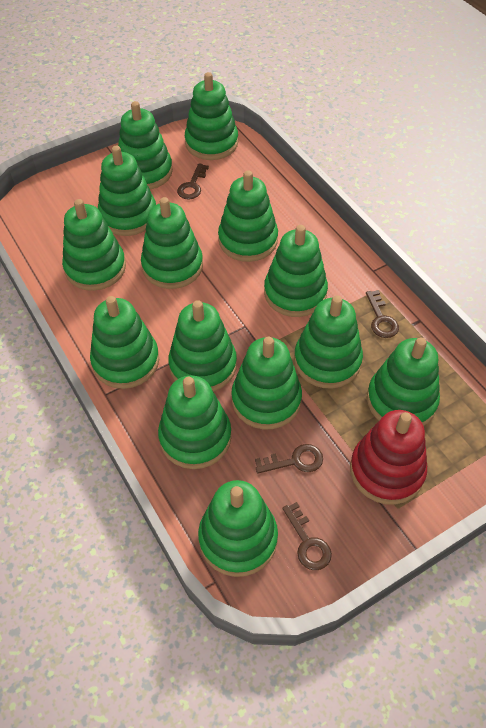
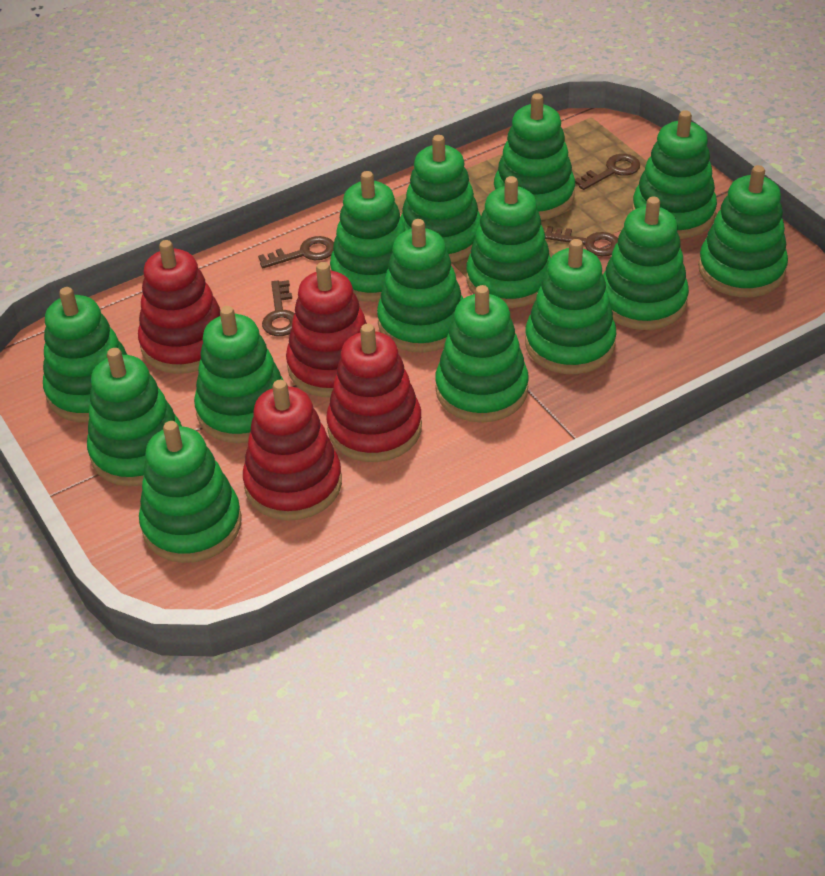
red stacking toy: 1 -> 4

